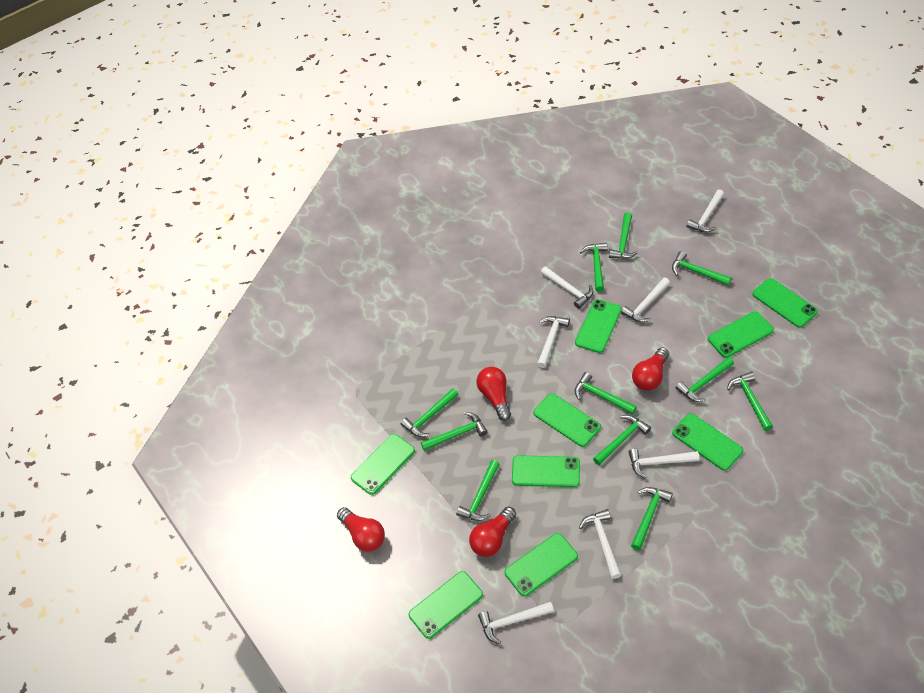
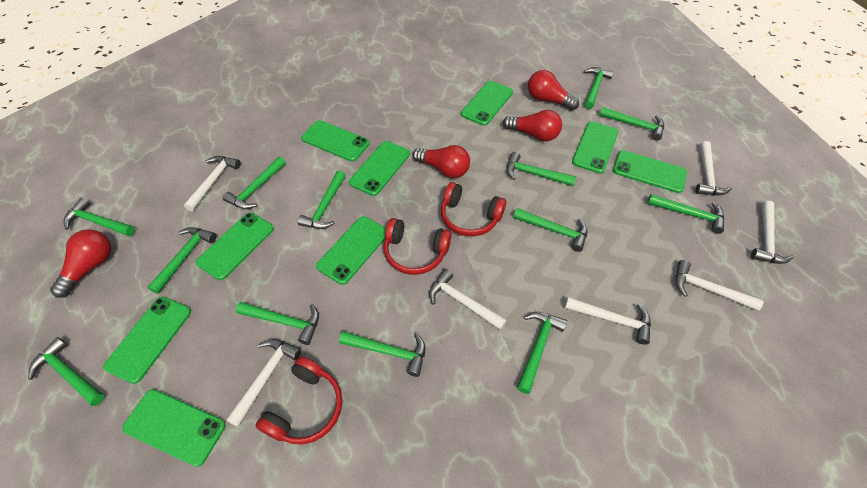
green hammer: 11 -> 13
red headphones: 0 -> 3

